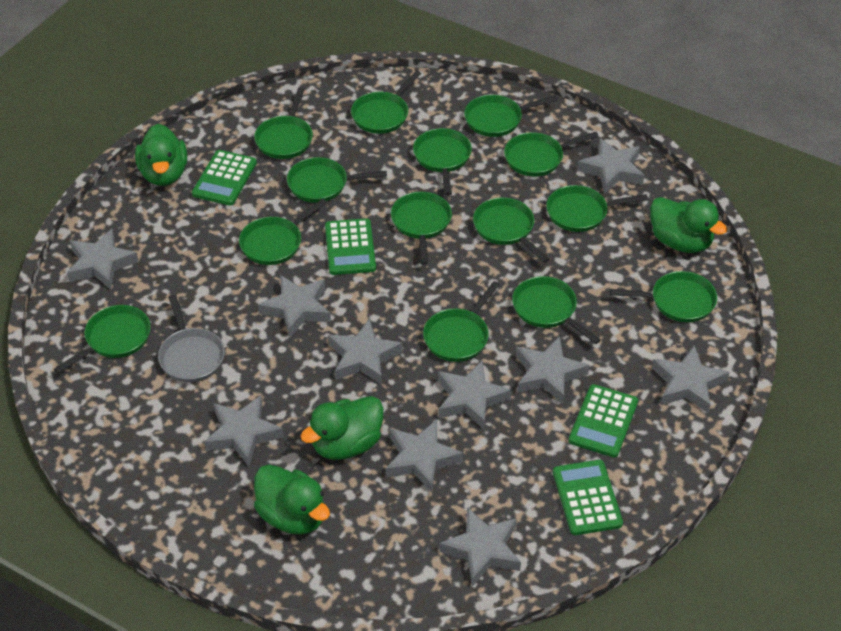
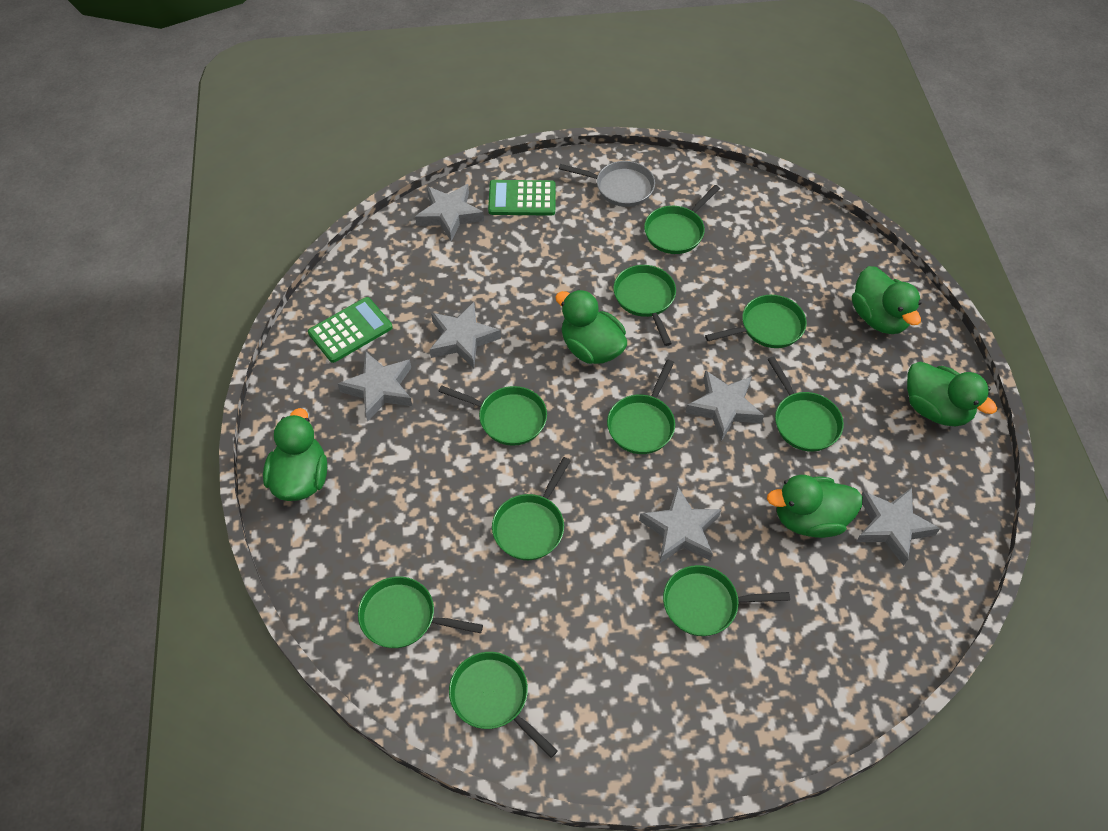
green calculator: 4 -> 2
green duck: 4 -> 5
green pan: 14 -> 10
grey star: 10 -> 6

